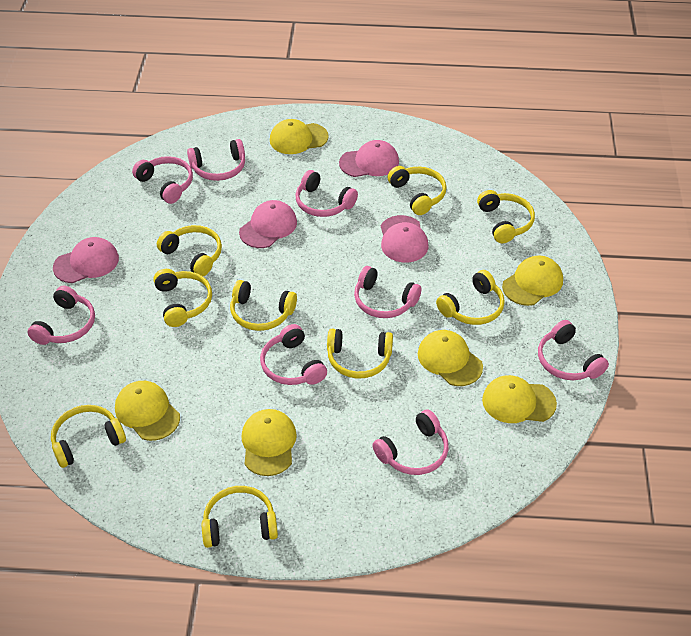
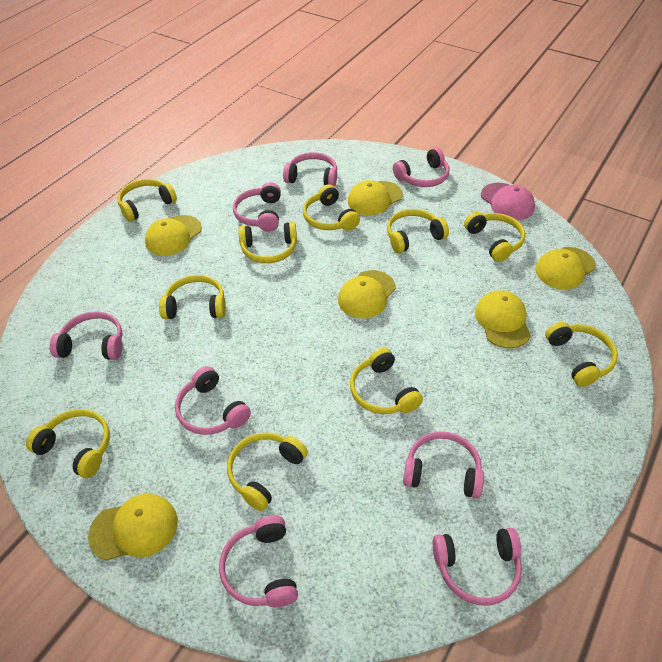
pink cap: 4 -> 1
yellow headphones: 9 -> 10

